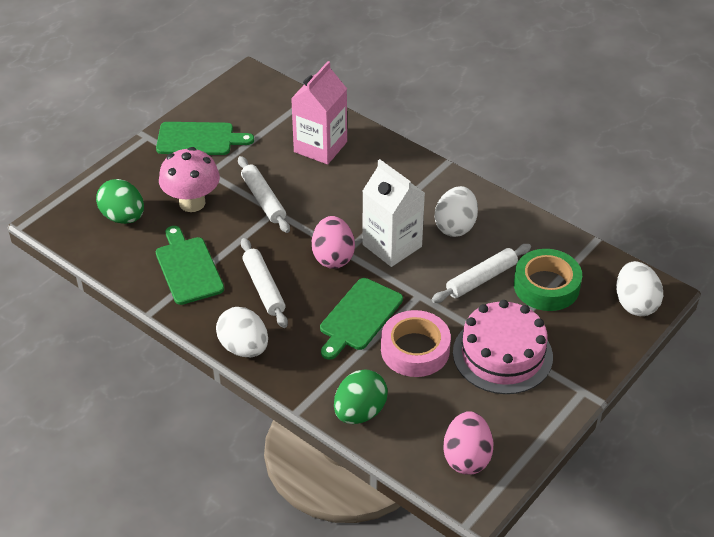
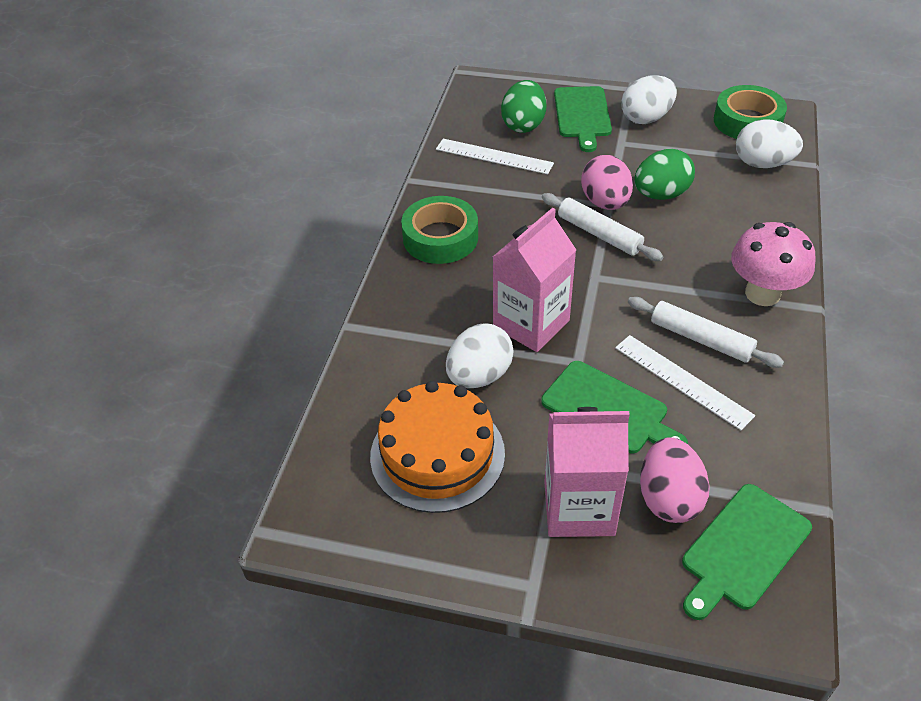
green tape: 1 -> 2
orange cake: 0 -> 1
pink cake: 1 -> 0
pink carton: 1 -> 2
pink tape: 1 -> 0
white carton: 1 -> 0
white rolling pin: 3 -> 2
white ruler: 0 -> 2

